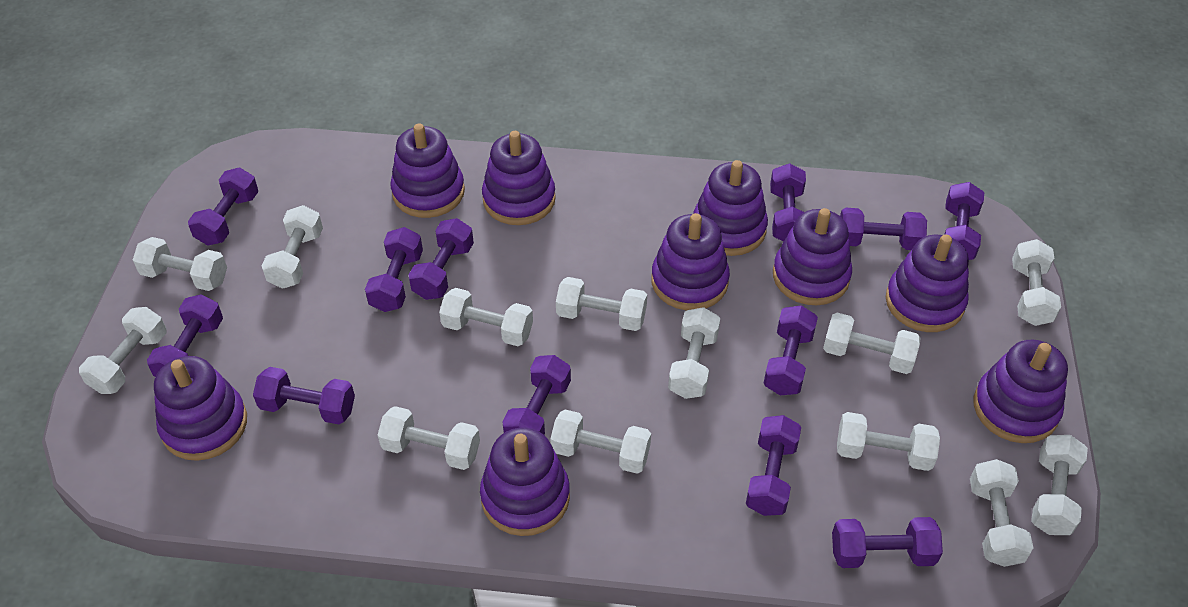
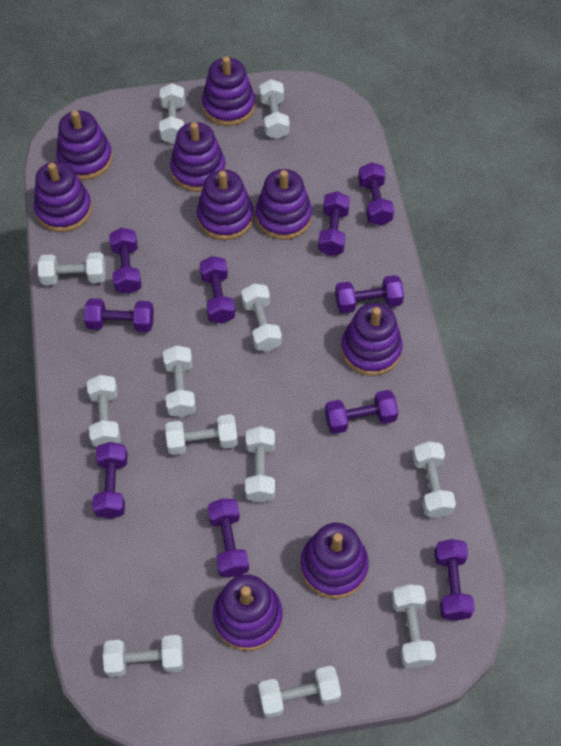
purple dumbbell: 12 -> 10
white dumbbell: 13 -> 12

